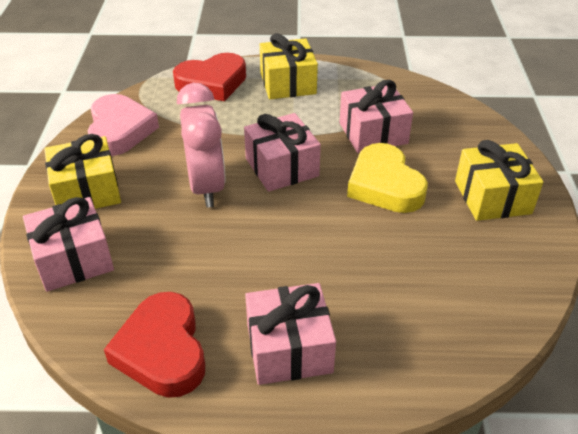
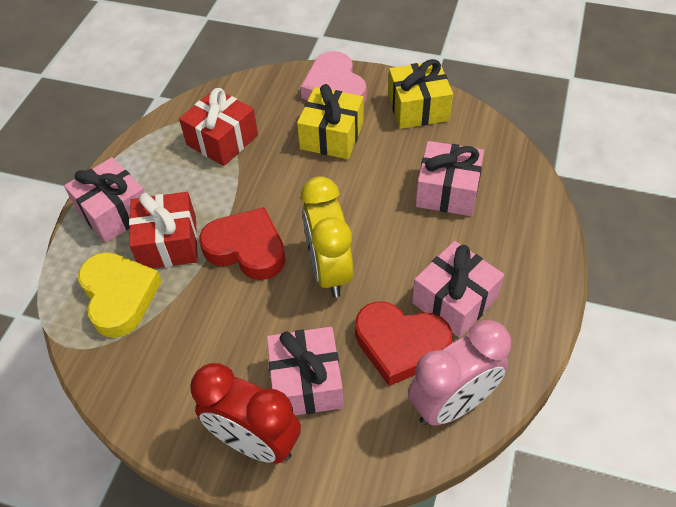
red clock: 0 -> 1
red gift: 0 -> 2
yellow clock: 0 -> 1
yellow gift: 3 -> 2

